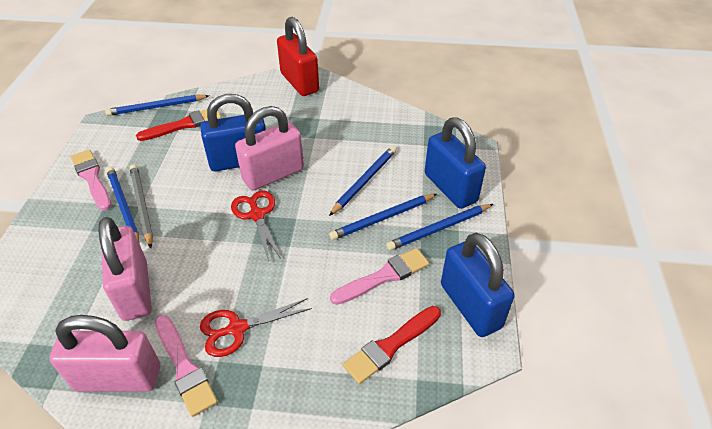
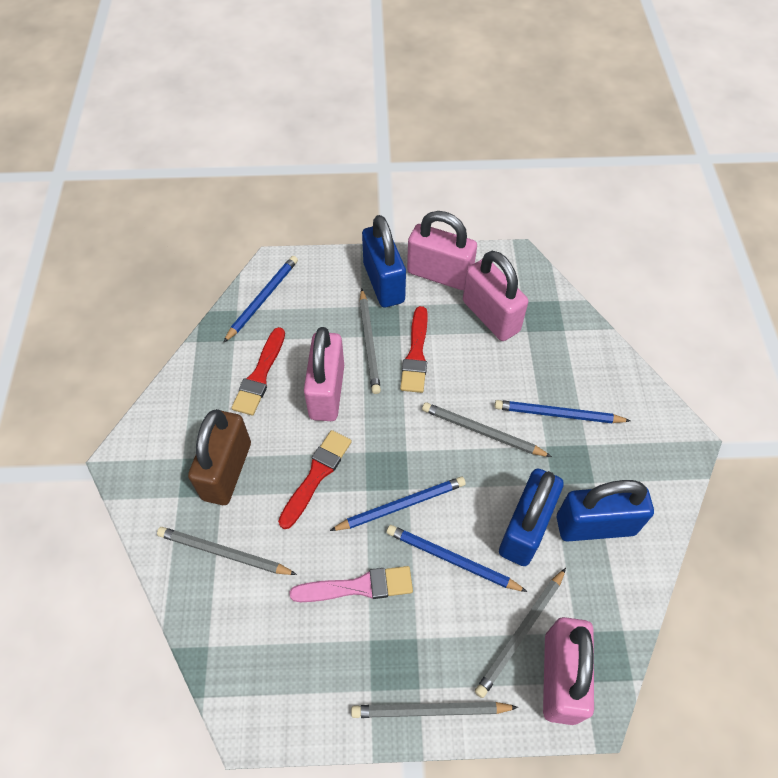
blue pencil: 5 -> 4
brown padlock: 0 -> 1
grey pencil: 1 -> 5
pink brush: 3 -> 1
pink padlock: 3 -> 4
red brush: 2 -> 3
red padlock: 1 -> 0
red scissors: 2 -> 0

